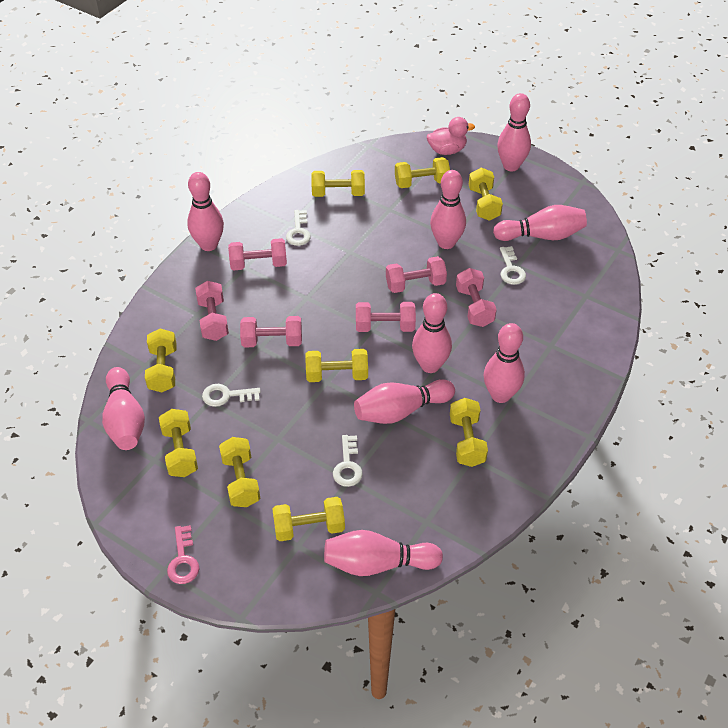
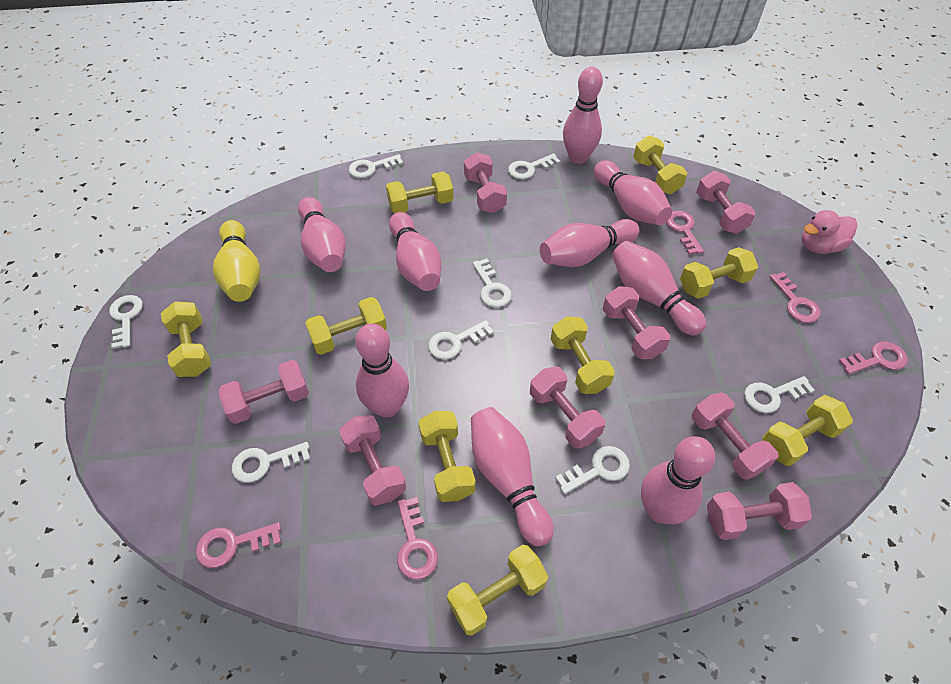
pink dumbbell: 6 -> 8
pink key: 1 -> 5
white key: 4 -> 8
yellow bowling pin: 0 -> 1

